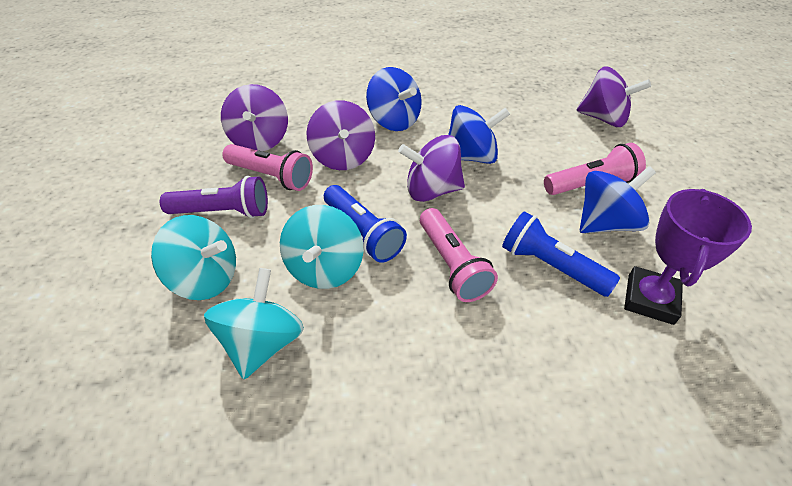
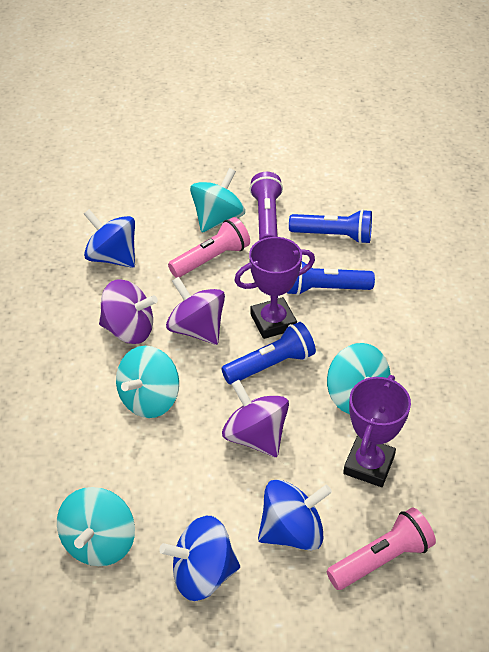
blue flashlight: 2 -> 3
pink flashlight: 3 -> 2
purple spinning top: 4 -> 3
purple trophy: 1 -> 2
turquoise spinning top: 3 -> 4

